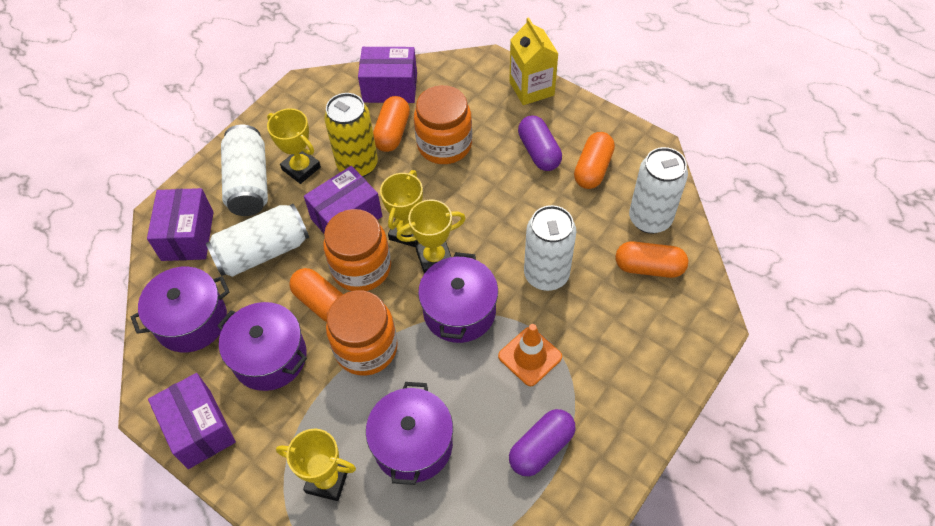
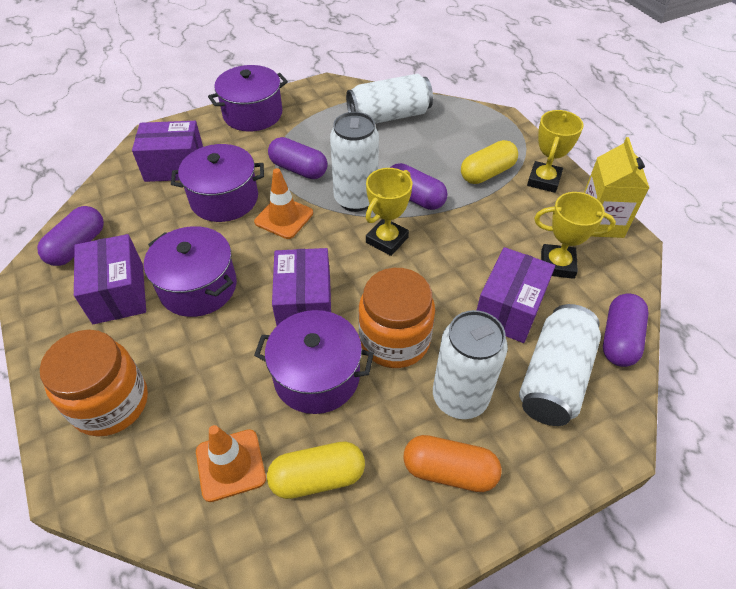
orange capsule: 4 -> 1
orange jar: 3 -> 2
orange traffic cone: 1 -> 2
purple capsule: 2 -> 4
yellow can: 1 -> 0
yellow capsule: 0 -> 2
yellow trophy: 4 -> 3

